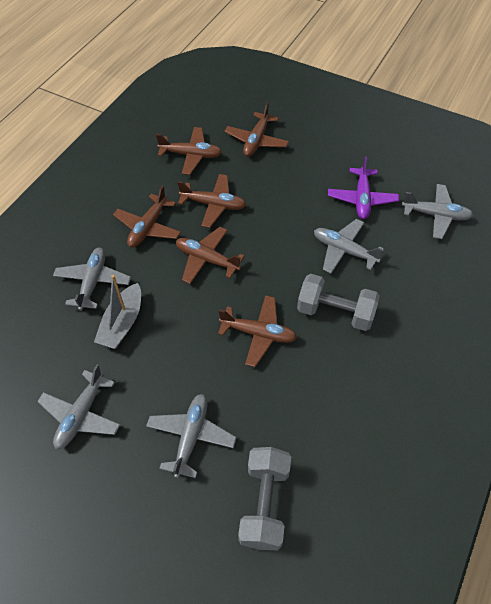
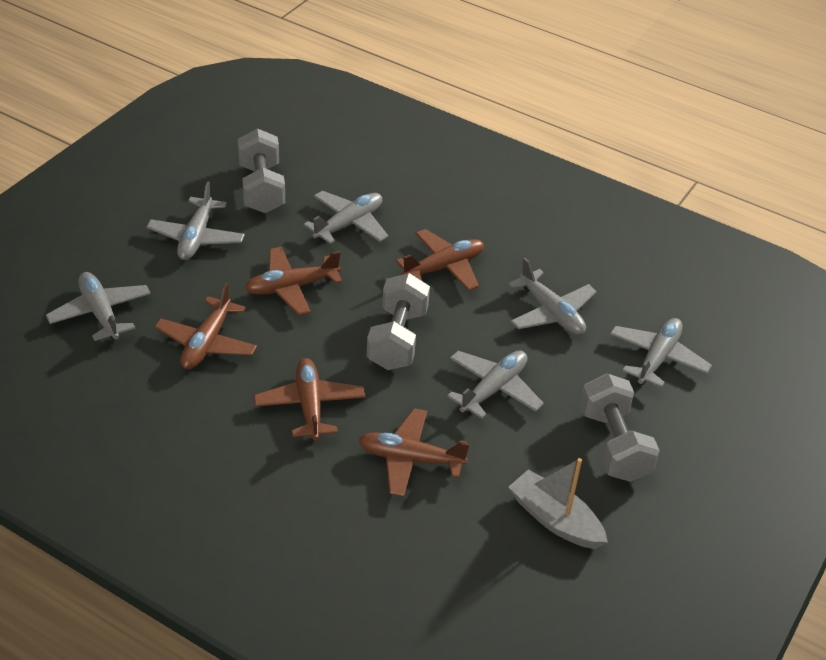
brown plane: 6 -> 5
grey dumbbell: 2 -> 3
grey plane: 5 -> 6
purple plane: 1 -> 0

